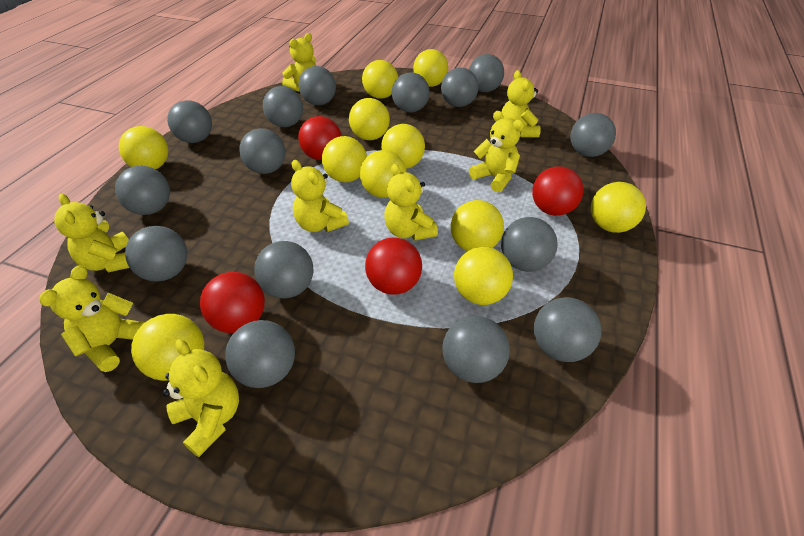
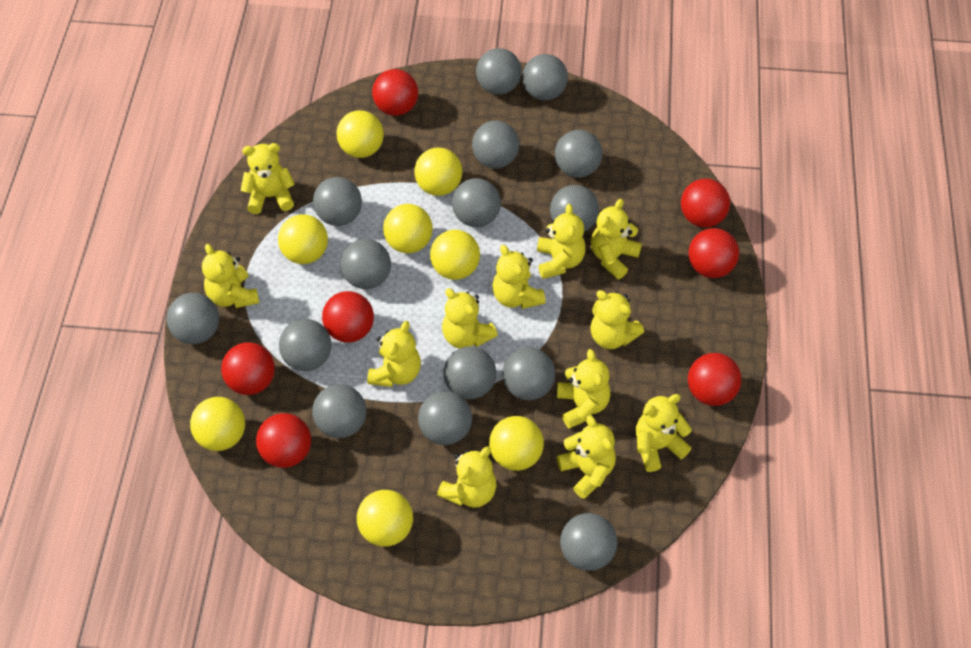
red ball: 4 -> 7
yellow ball: 11 -> 8
yellow teddy bear: 8 -> 12

